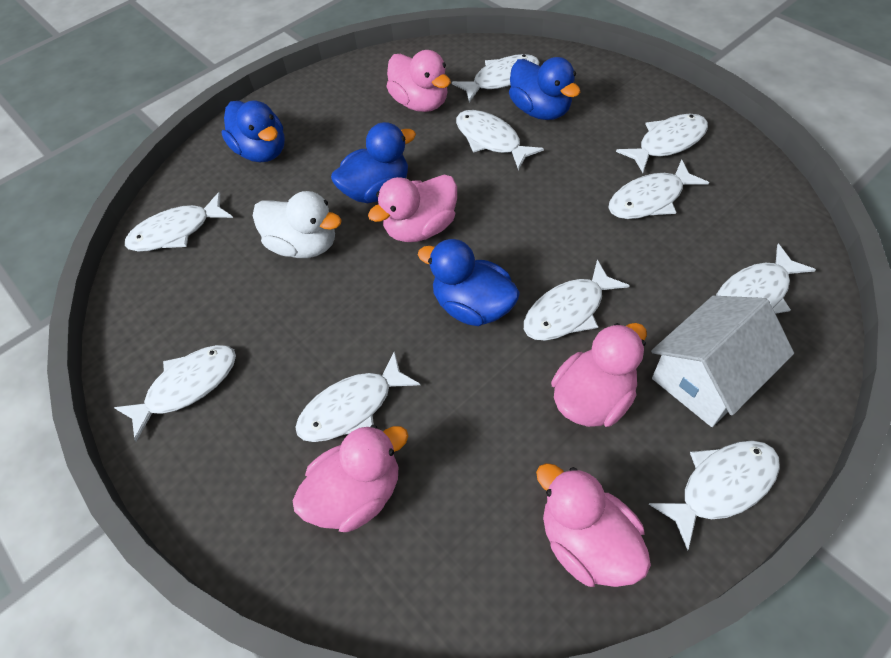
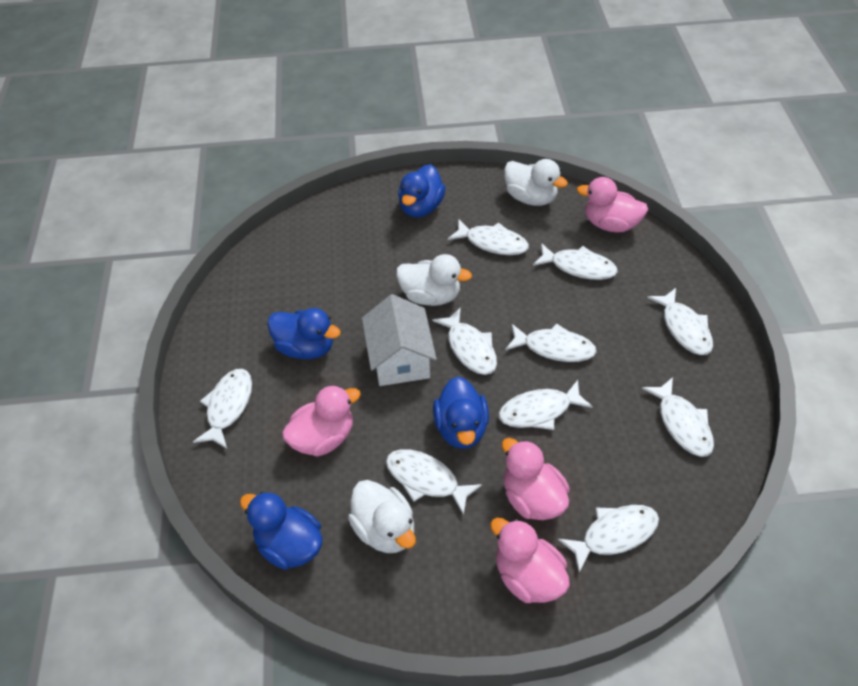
pink duck: 5 -> 4
white duck: 1 -> 3

